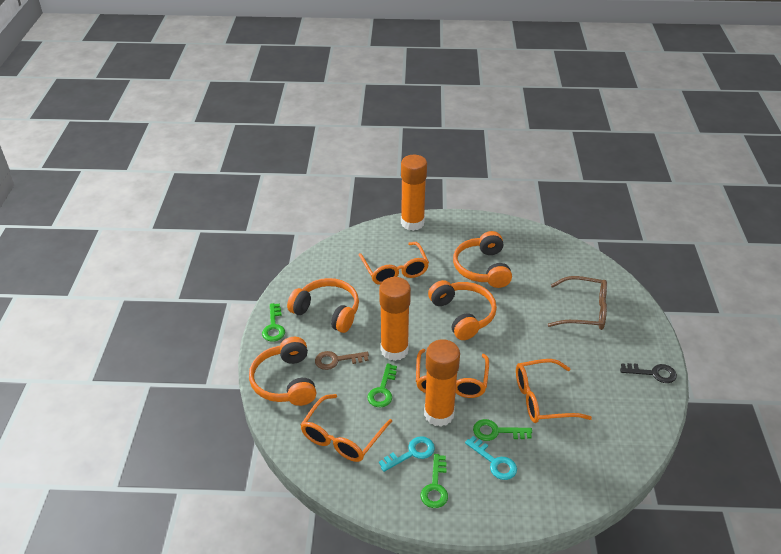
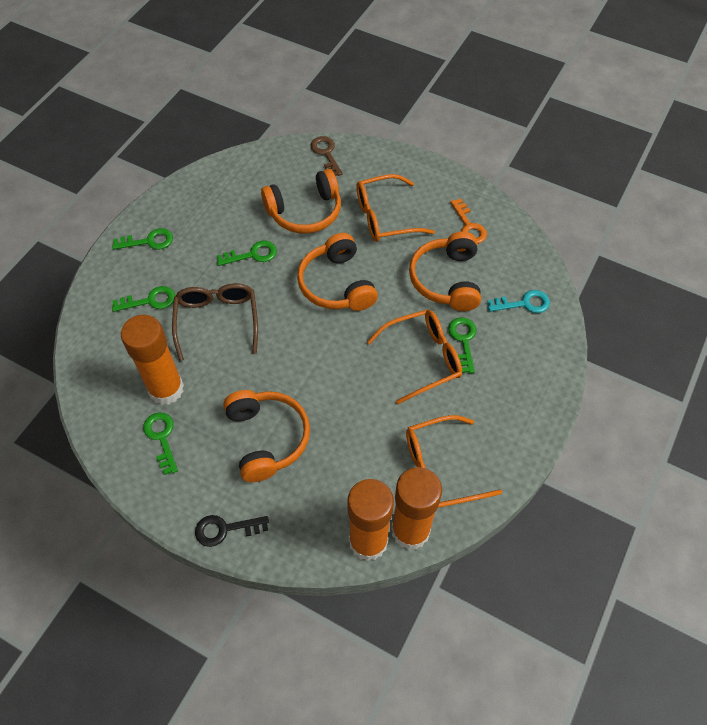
green key: 4 -> 5
orange glasses: 4 -> 3
orange key: 0 -> 1
turquoise key: 2 -> 1

